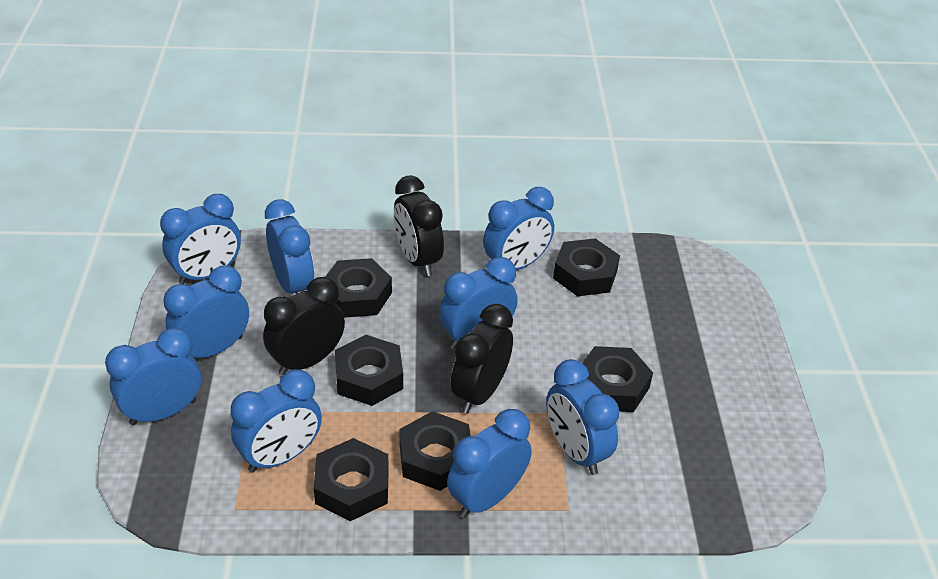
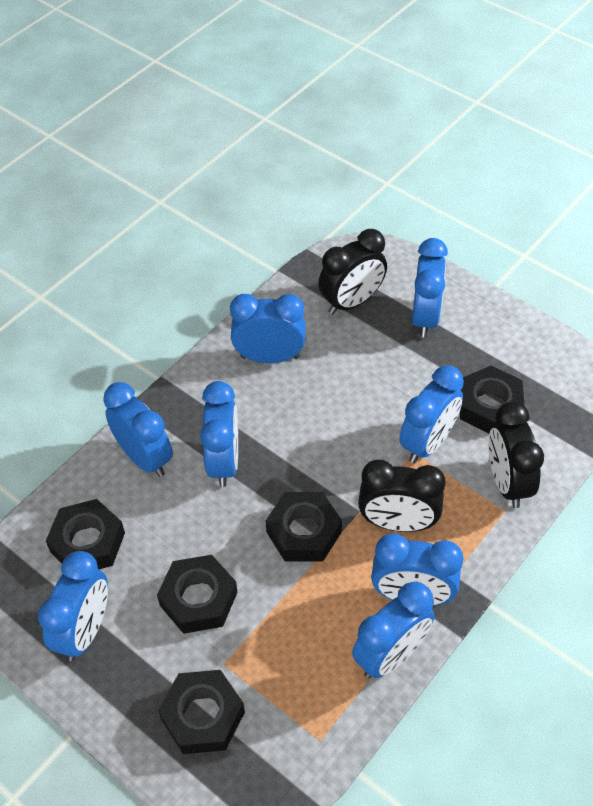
black nut: 6 -> 5
blue clock: 9 -> 8

